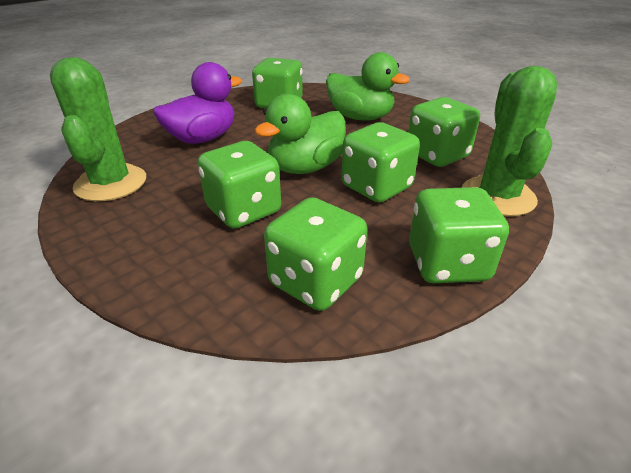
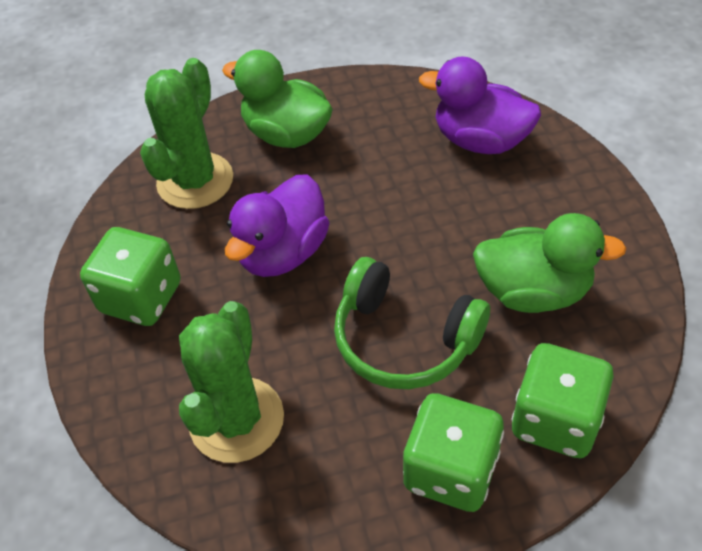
green dice: 6 -> 3
green headphones: 0 -> 1
purple duck: 1 -> 2

